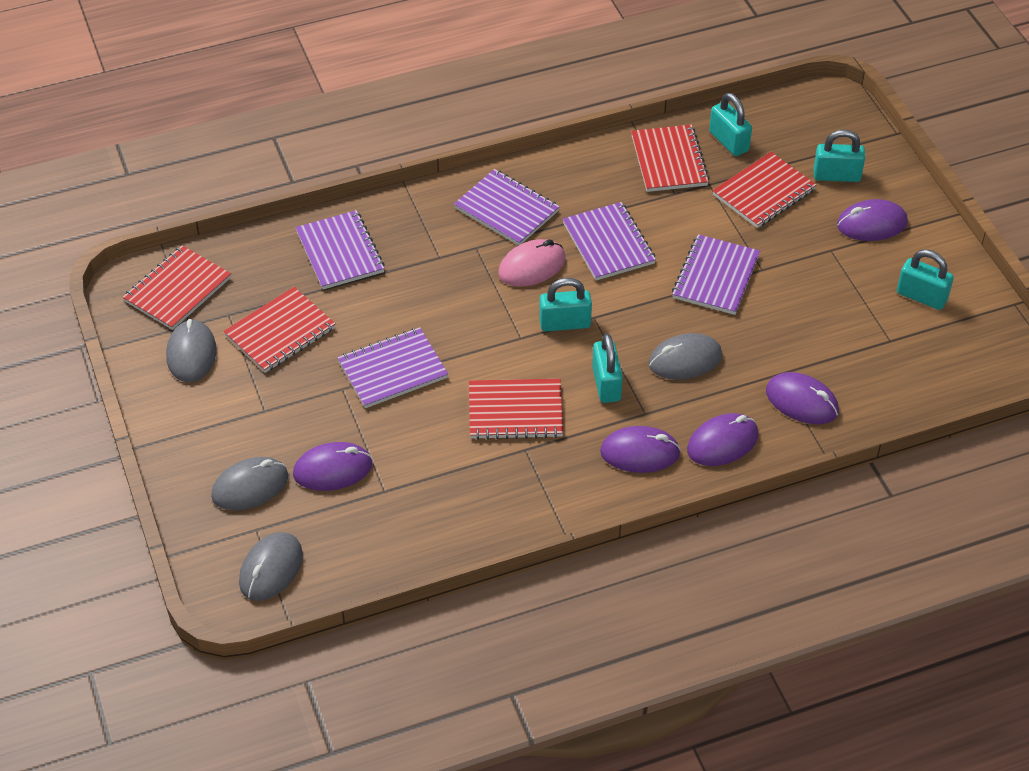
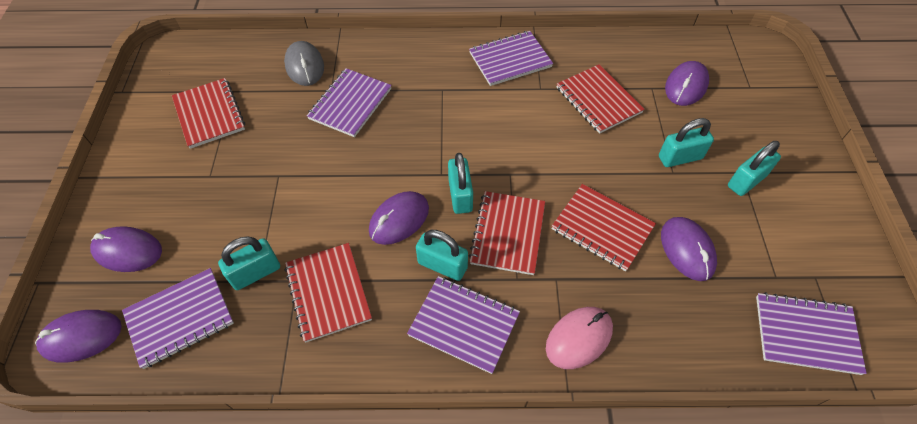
grey mouse: 4 -> 1

